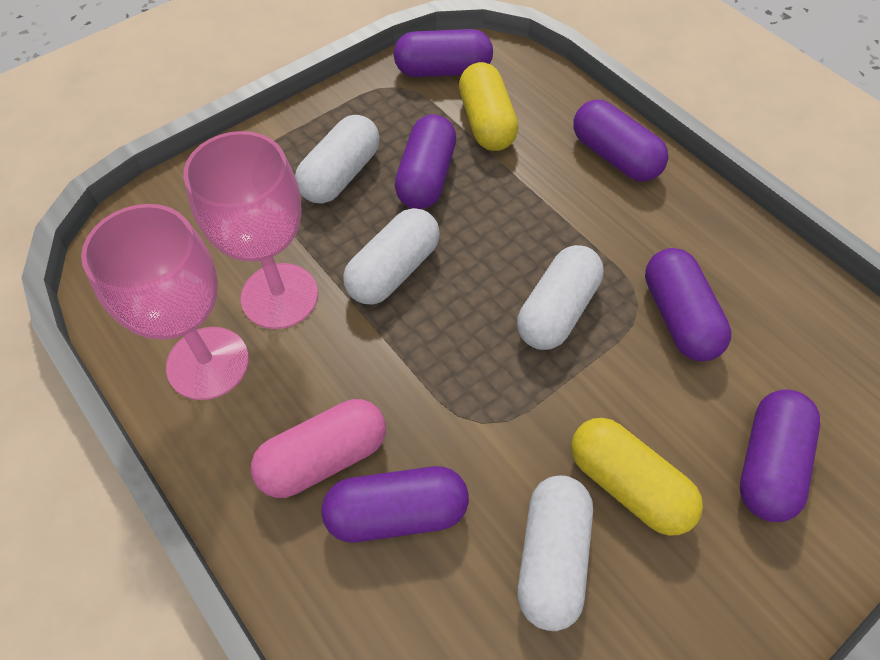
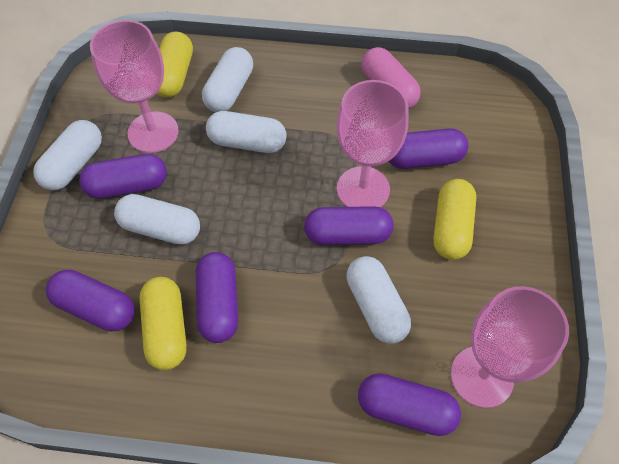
pink goblet: 2 -> 3
white capsule: 4 -> 5
yellow capsule: 2 -> 3

